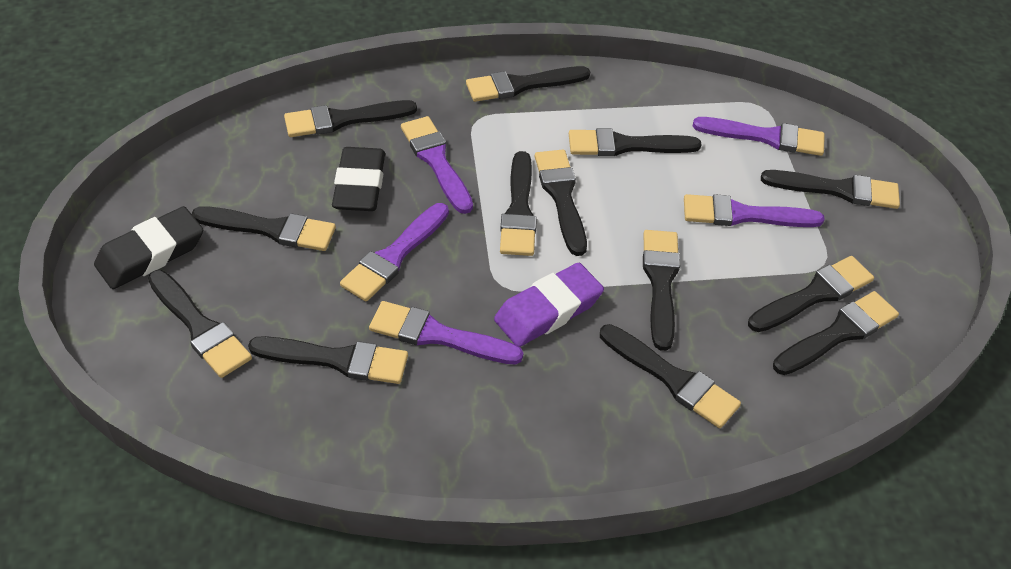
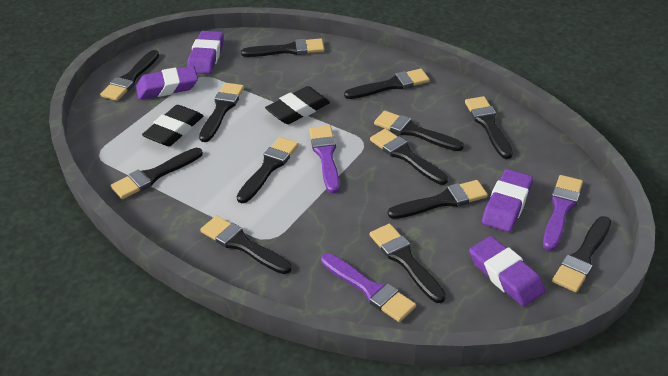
purple brush: 5 -> 3
purple eraser: 1 -> 4

